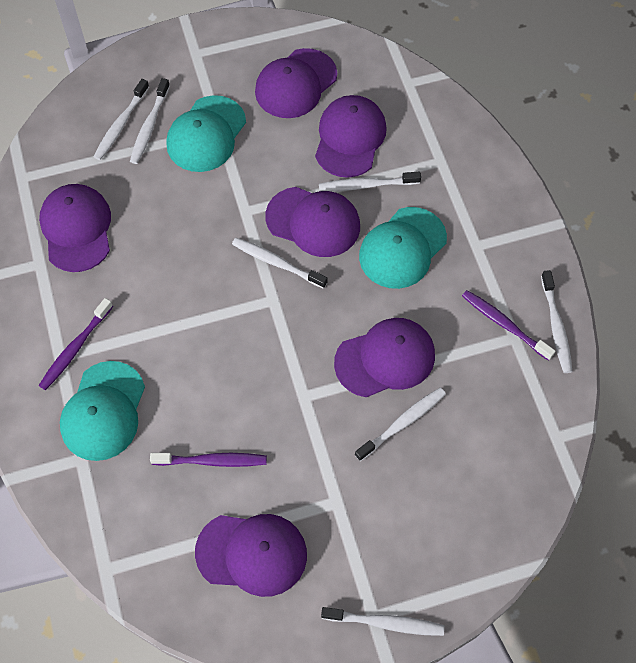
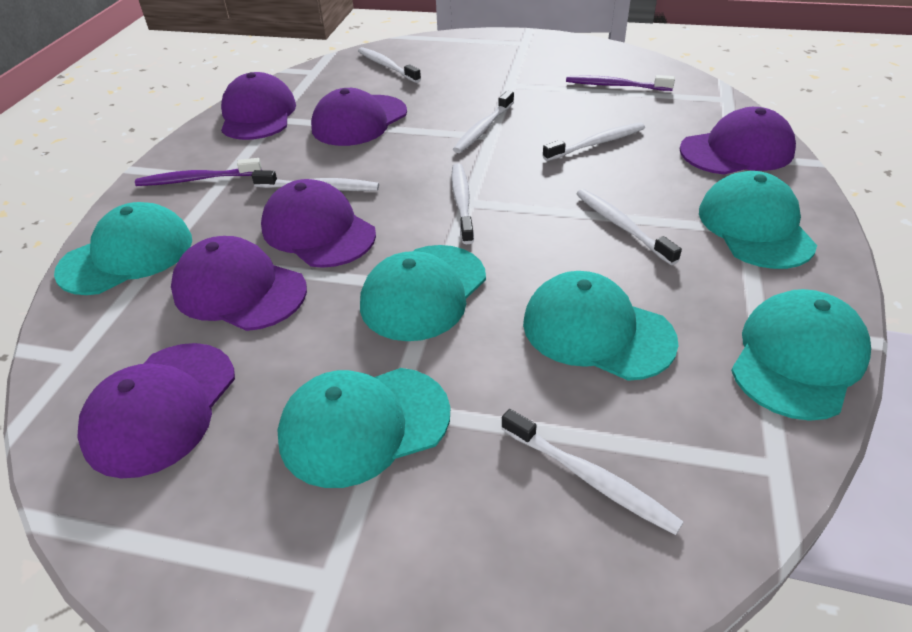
purple toothbrush: 3 -> 2
turquoise cap: 3 -> 6

